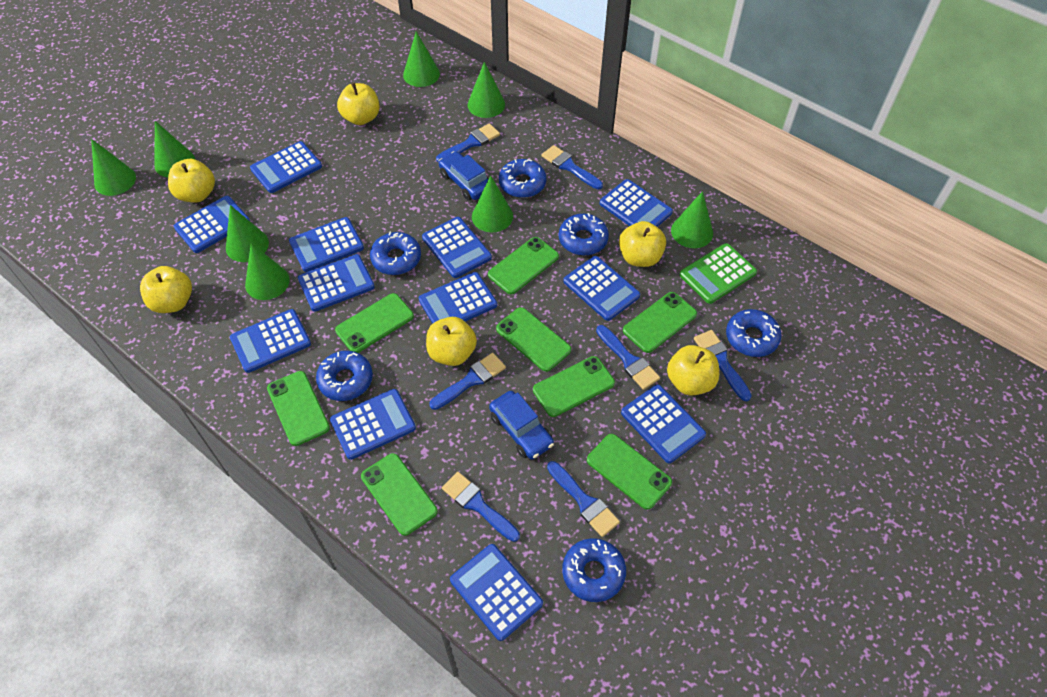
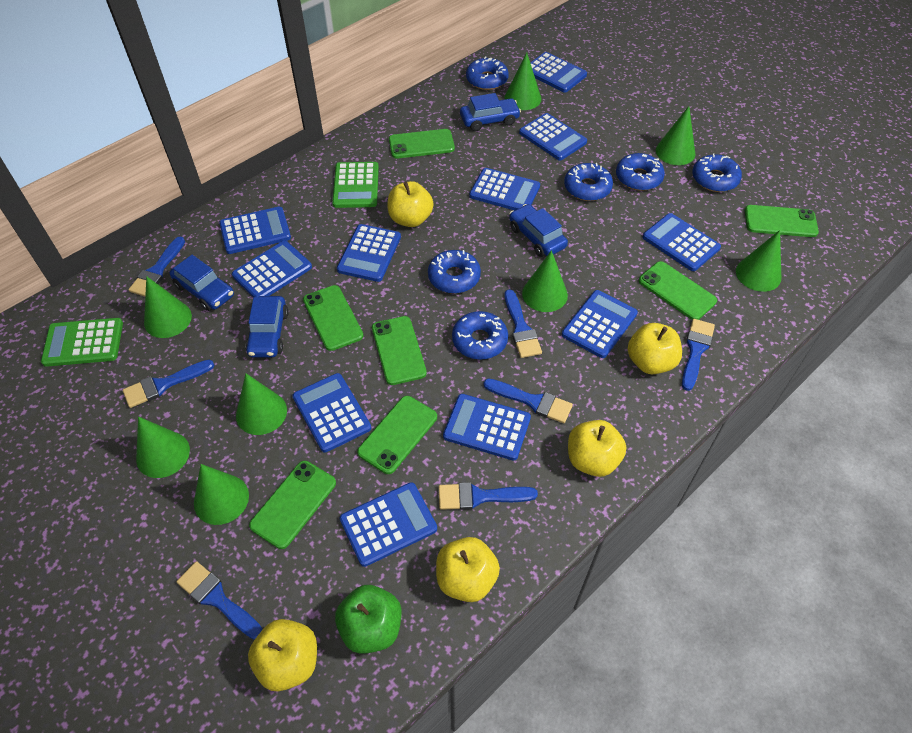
blue calculator: 12 -> 11
blue car: 2 -> 4
green apple: 0 -> 1
green calculator: 1 -> 2
green phone: 8 -> 7
yellow apple: 6 -> 5

